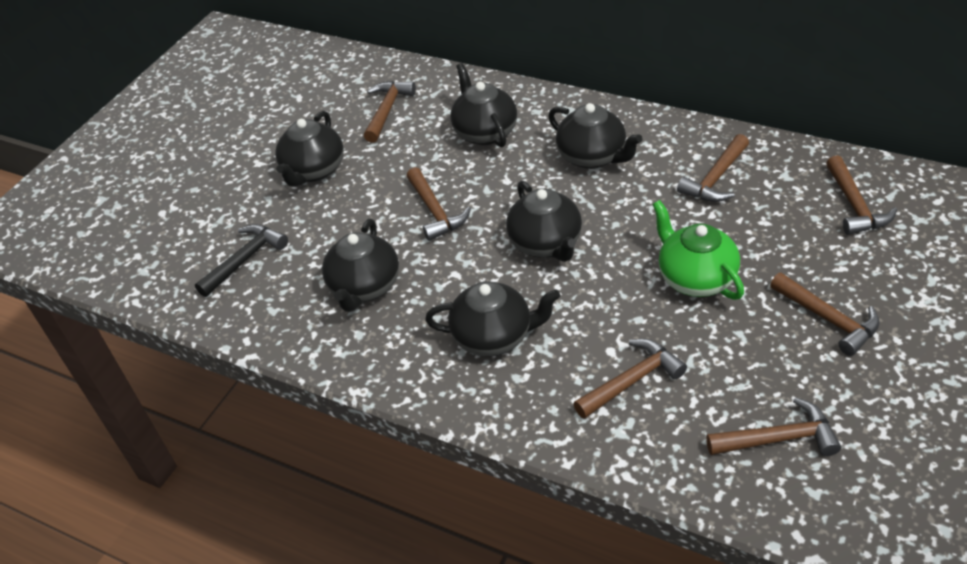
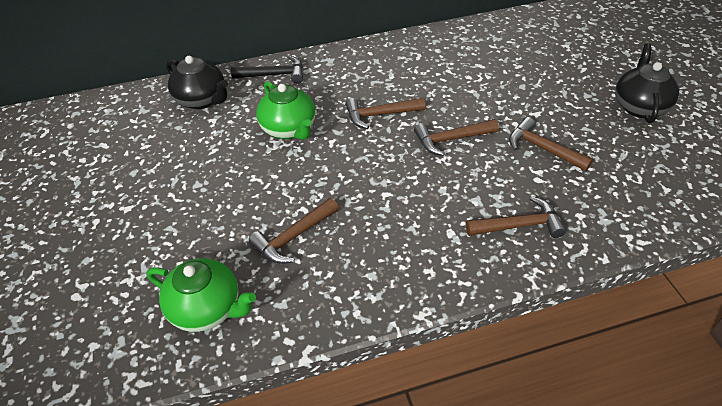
black teapot: 6 -> 2
brown hammer: 7 -> 5
green teapot: 1 -> 2

